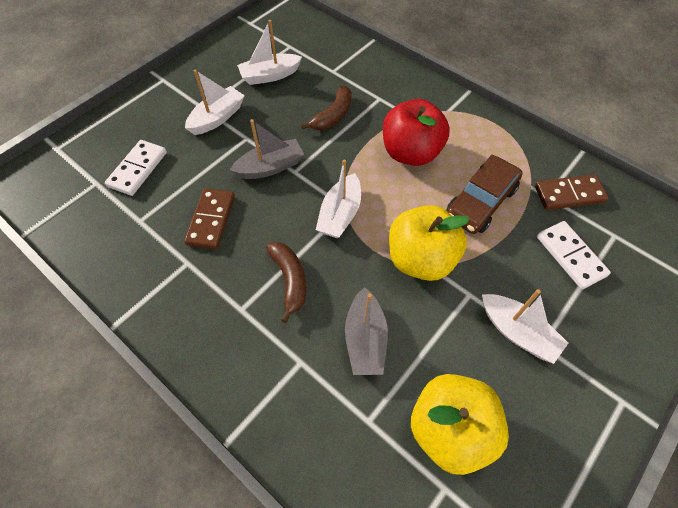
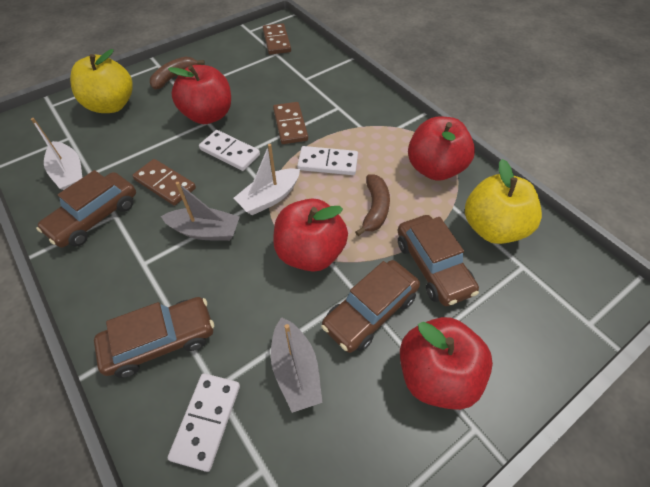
brown car: 1 -> 4
brown domino: 2 -> 3
red apple: 1 -> 4
white boat: 4 -> 2
white domino: 2 -> 3

